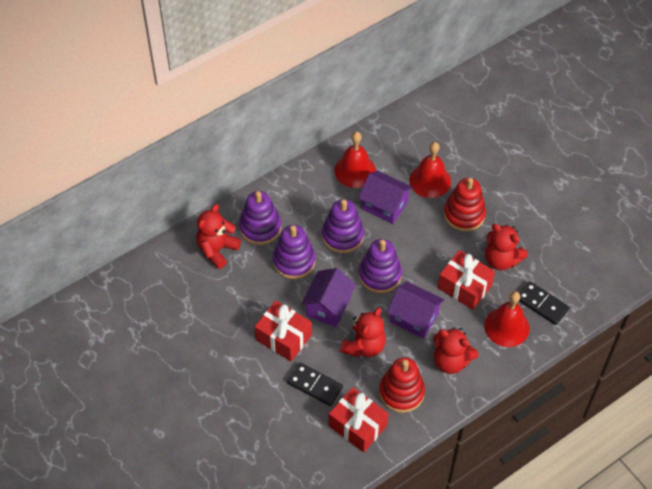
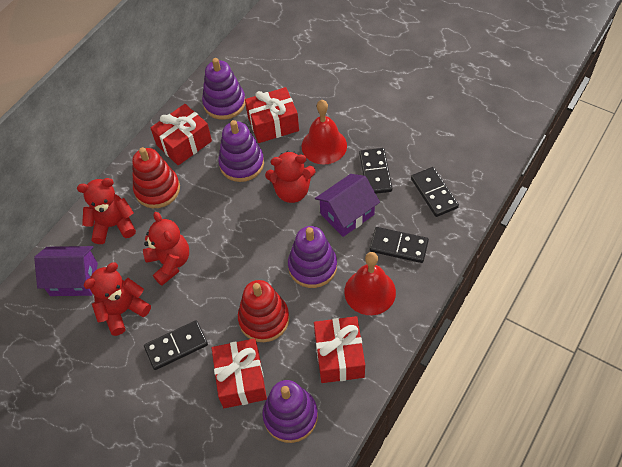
black domino: 2 -> 4
purple house: 3 -> 2
red bell: 3 -> 2
red gift: 3 -> 4

